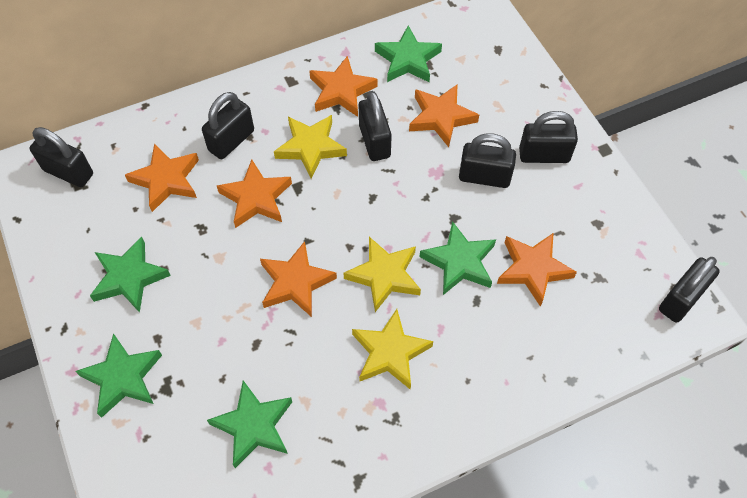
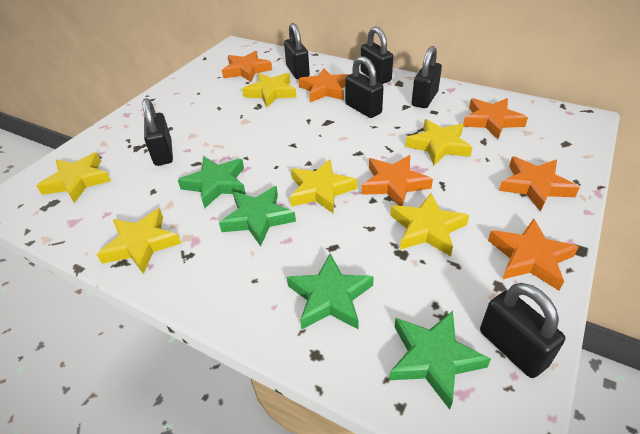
green star: 5 -> 4
yellow star: 3 -> 6

